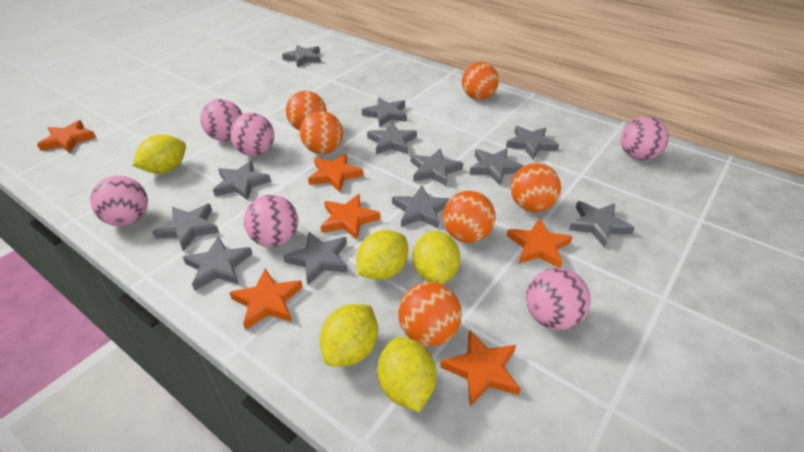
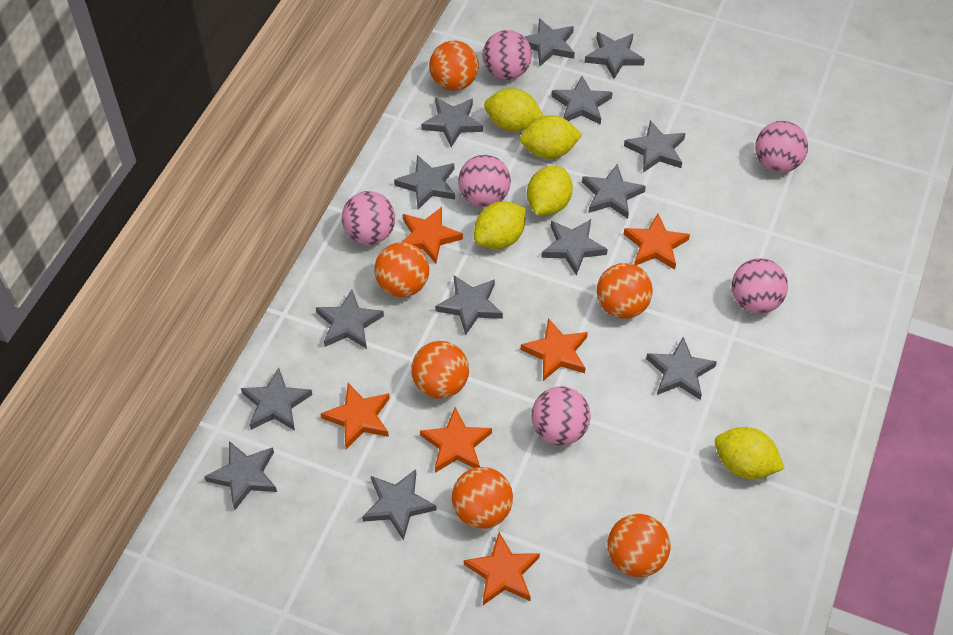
grey star: 12 -> 14

